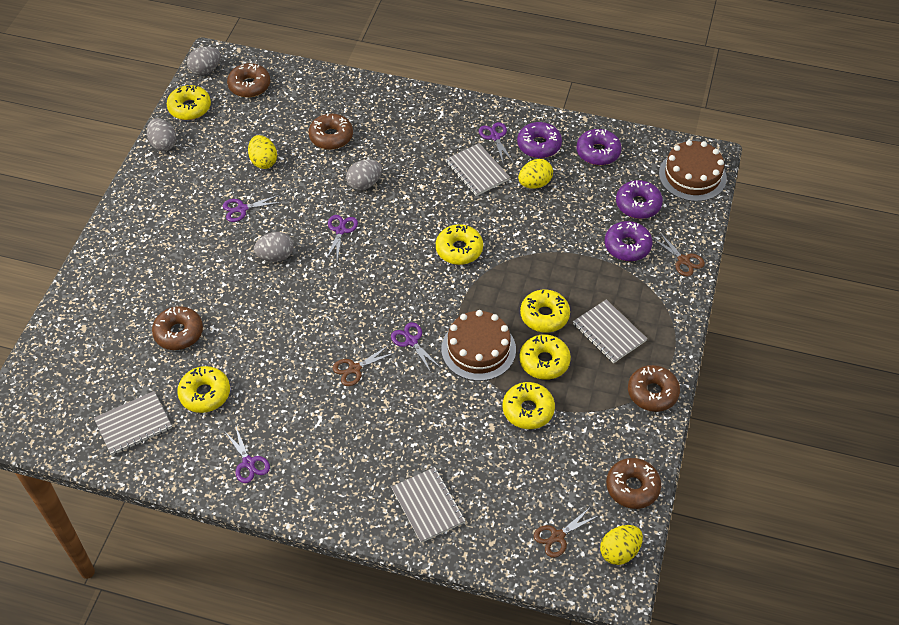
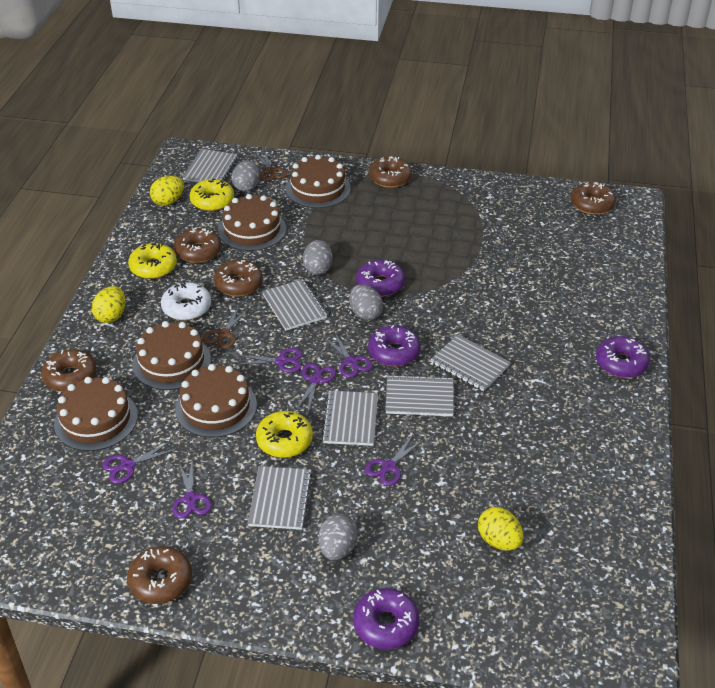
brown cake: 2 -> 5
brown donut: 5 -> 6
brown scissors: 3 -> 2
grey notebook: 4 -> 6
purple scissors: 5 -> 6
white donut: 0 -> 1
yellow donut: 6 -> 3

